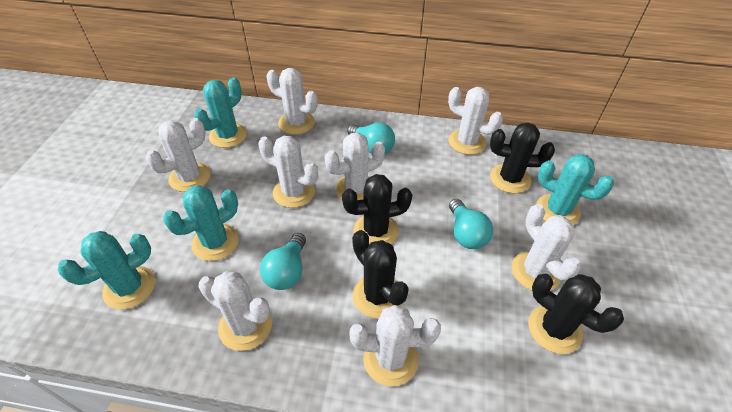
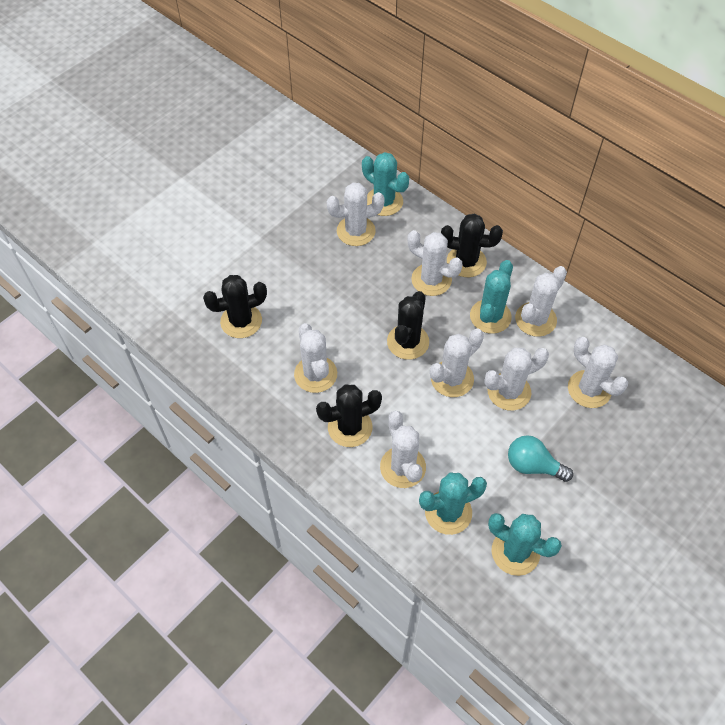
turquoise light bulb: 3 -> 1

